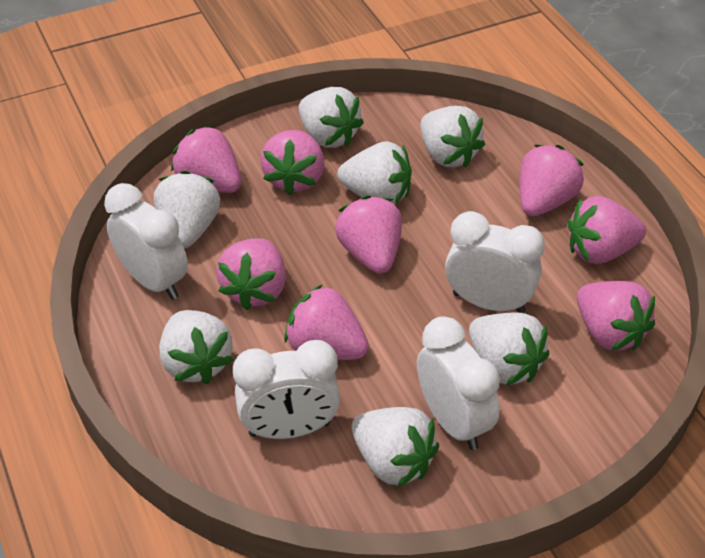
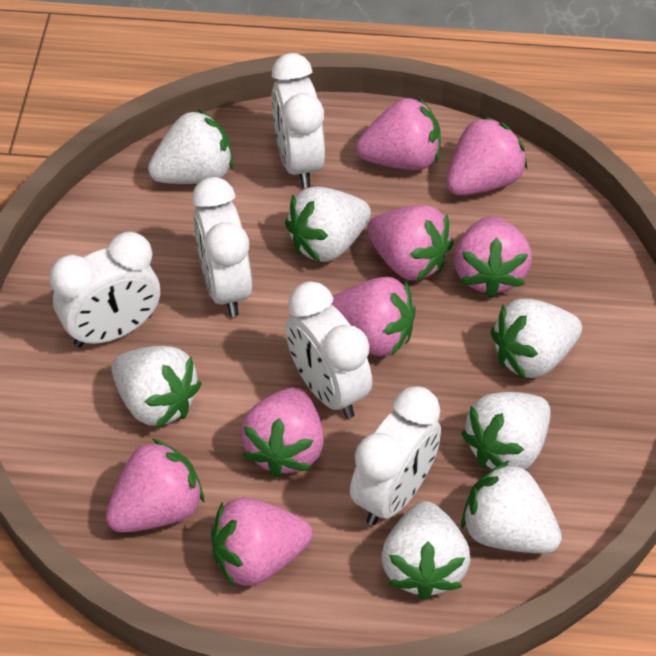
white clock: 4 -> 5

